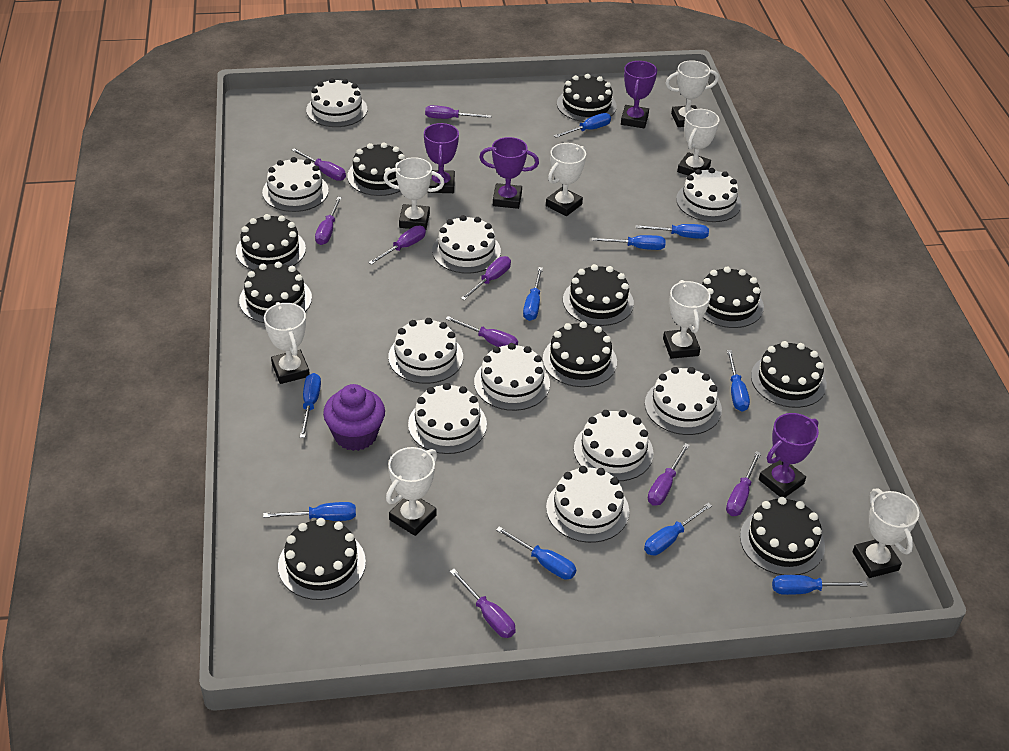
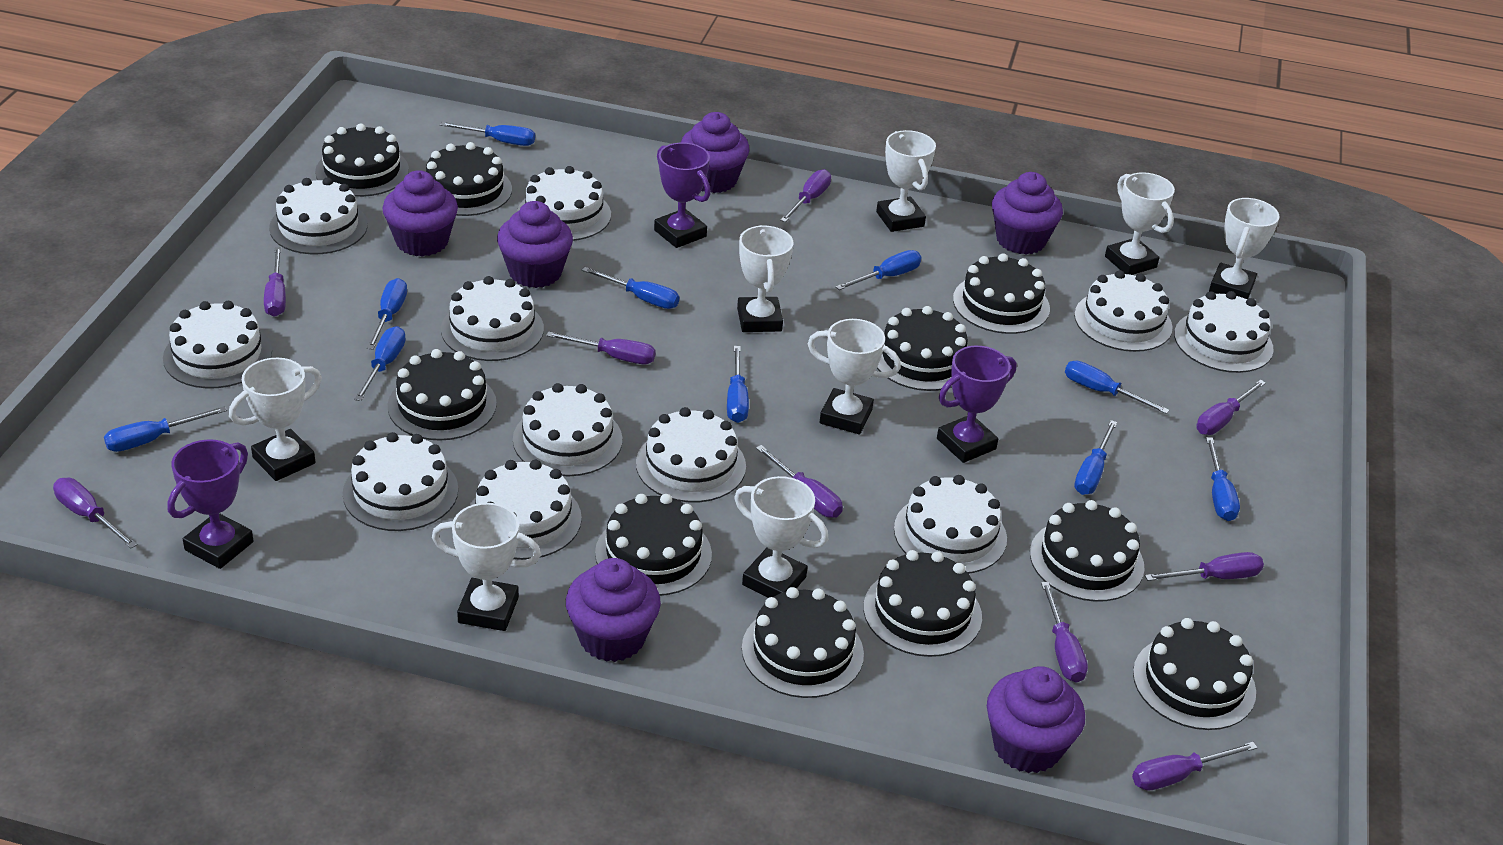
purple cupcake: 1 -> 6
purple trophy: 4 -> 3
white cake: 10 -> 11

